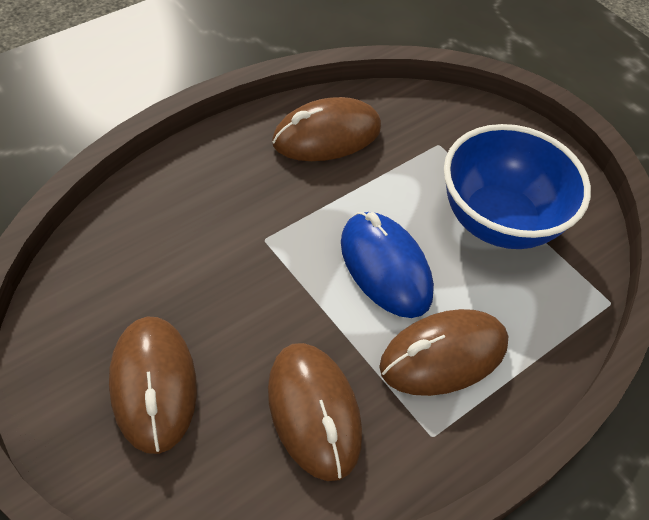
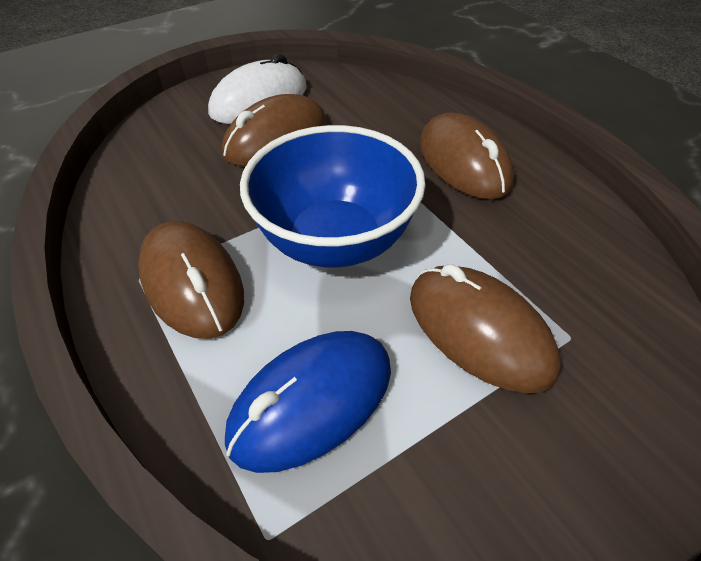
white mouse: 0 -> 1

